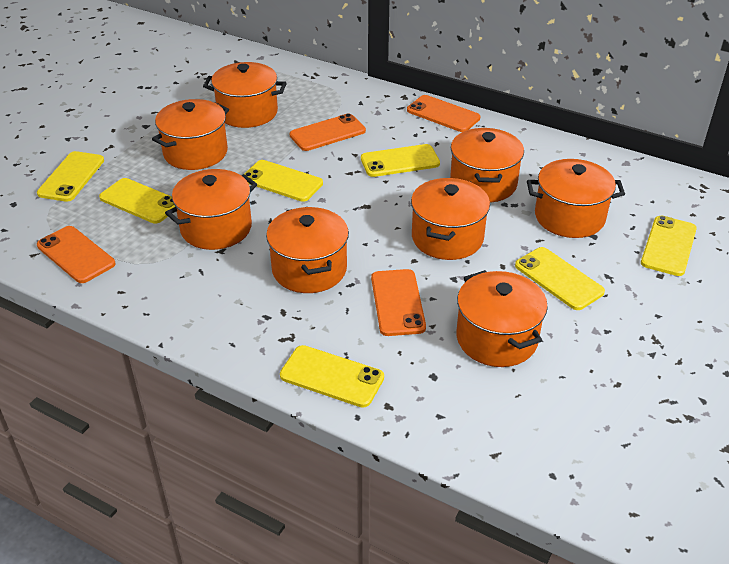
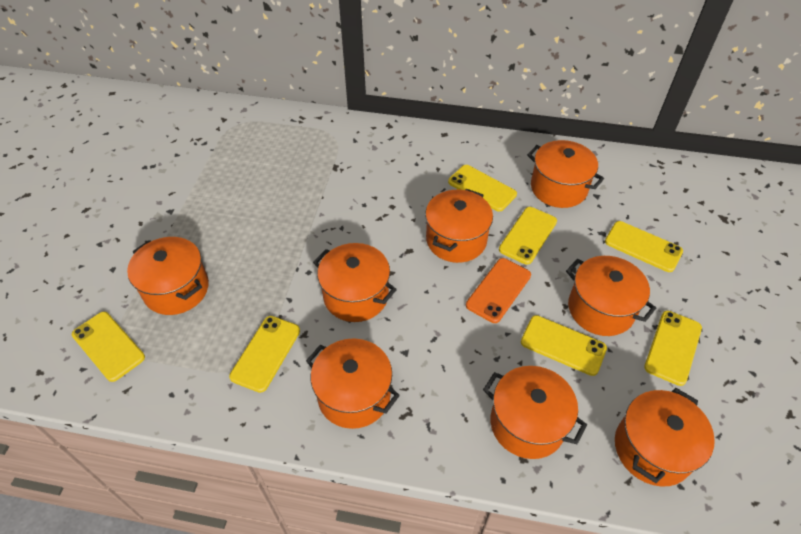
orange phone: 4 -> 1

